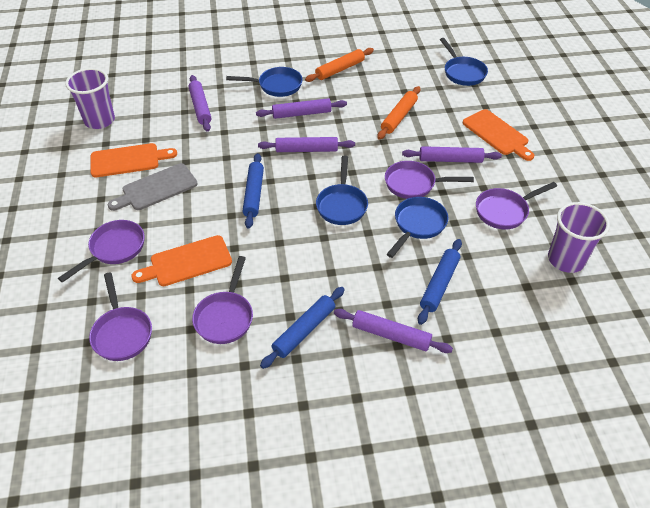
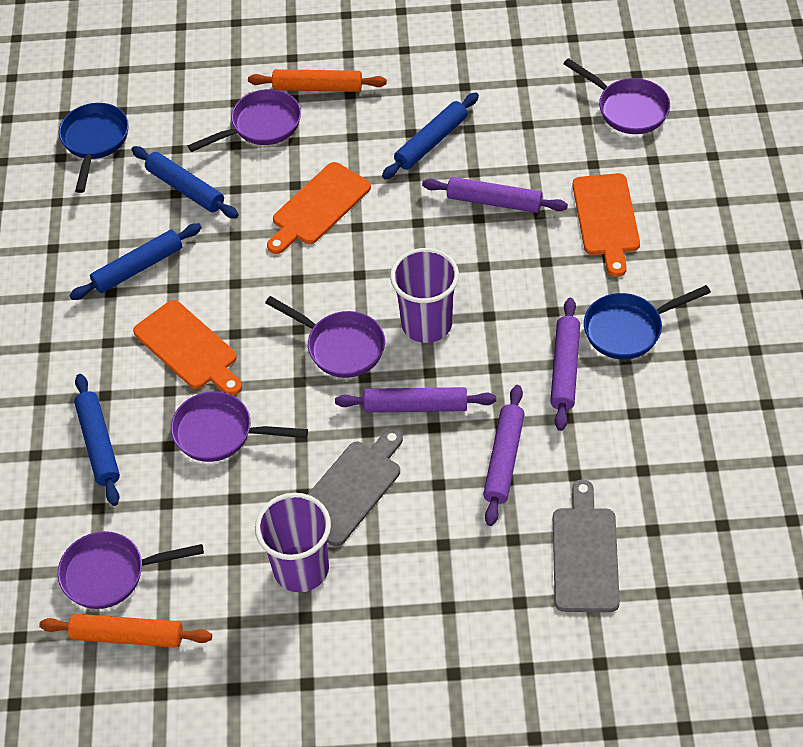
blue pan: 4 -> 2
blue rolling pin: 3 -> 4
grey cutting board: 1 -> 2
purple rolling pin: 5 -> 4

